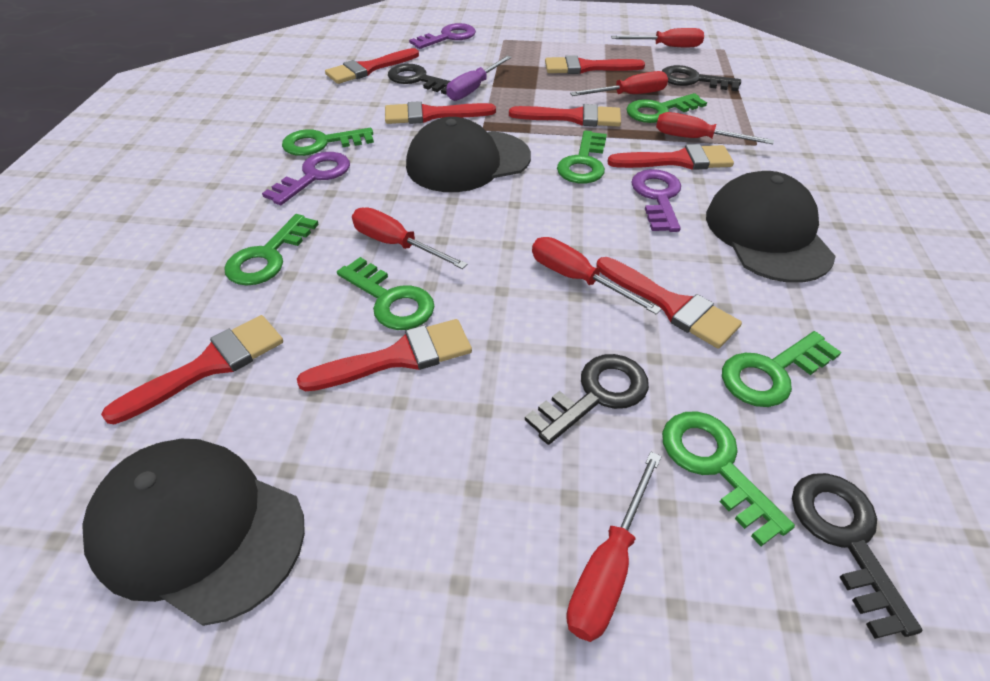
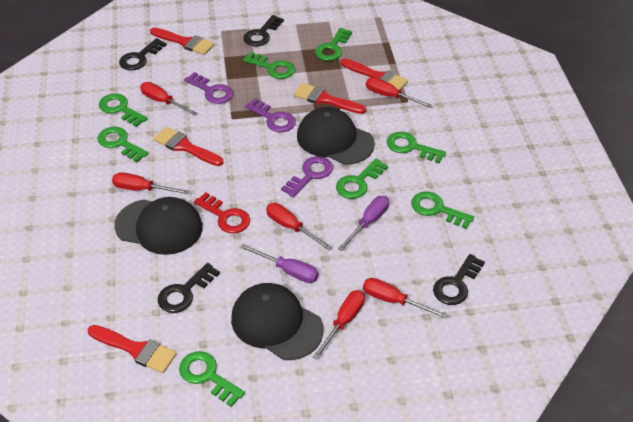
green key: 7 -> 8
purple screwdriver: 1 -> 2
red brush: 8 -> 5
red key: 0 -> 1

